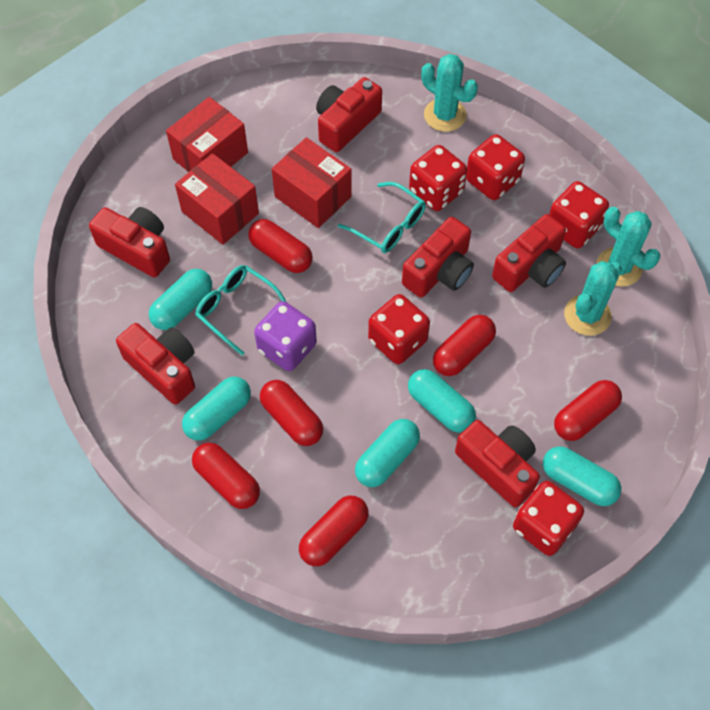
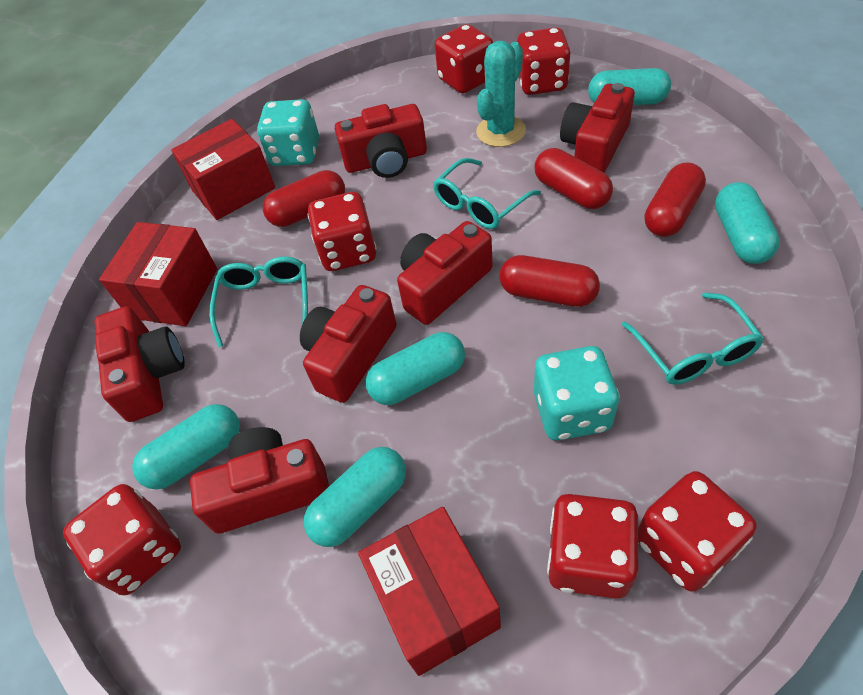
purple dice: 1 -> 0
red capsule: 6 -> 4
red dice: 5 -> 6
turquoise cactus: 3 -> 1
turquoise dice: 0 -> 2
turquoise glasses: 2 -> 3

